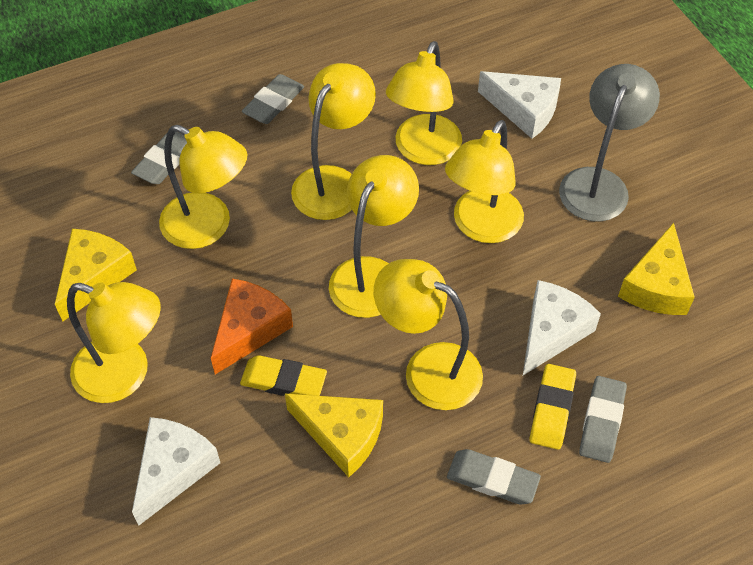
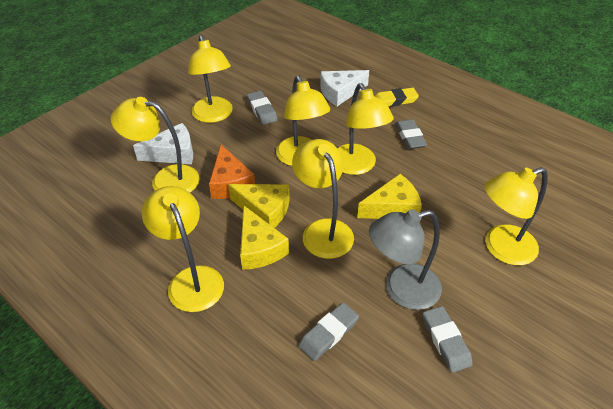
white cheese: 3 -> 2
yellow eraser: 2 -> 1

